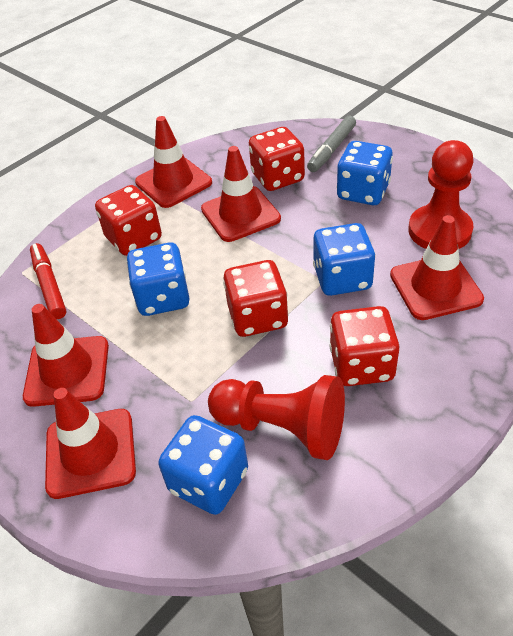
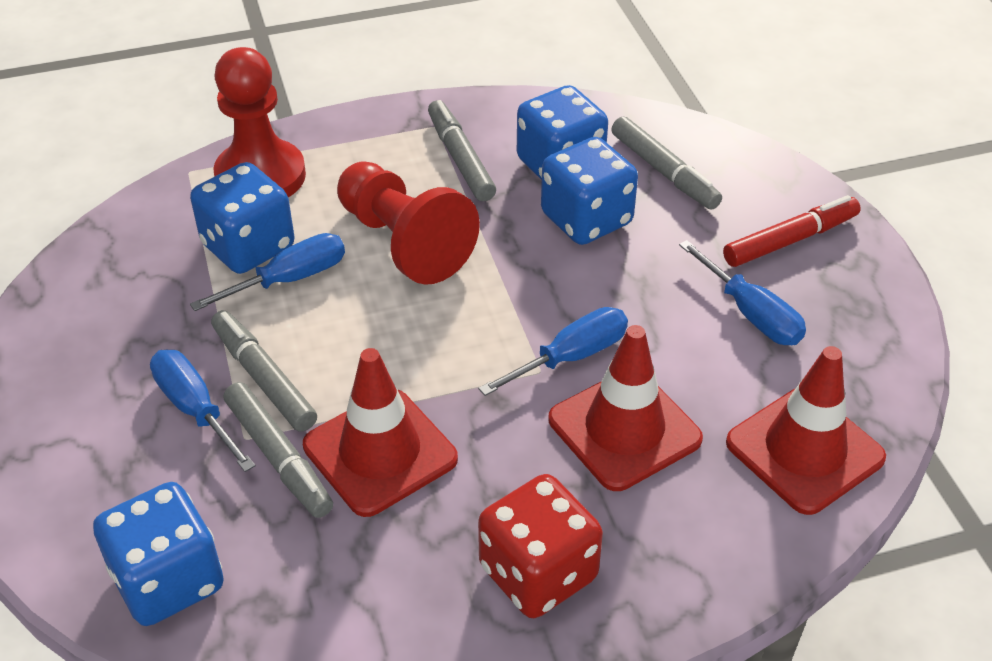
blue screwdriver: 0 -> 4
grey marker: 1 -> 4
red dice: 4 -> 1
red traffic cone: 5 -> 3

